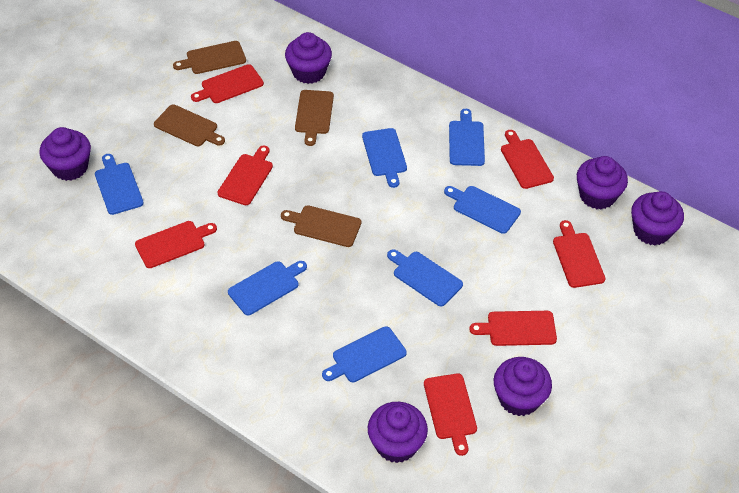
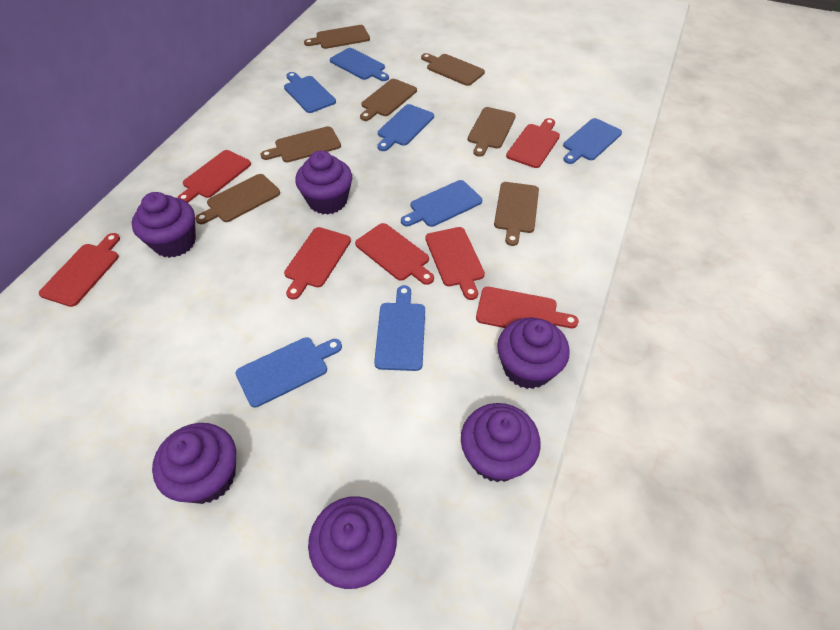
brown cutting board: 4 -> 7

